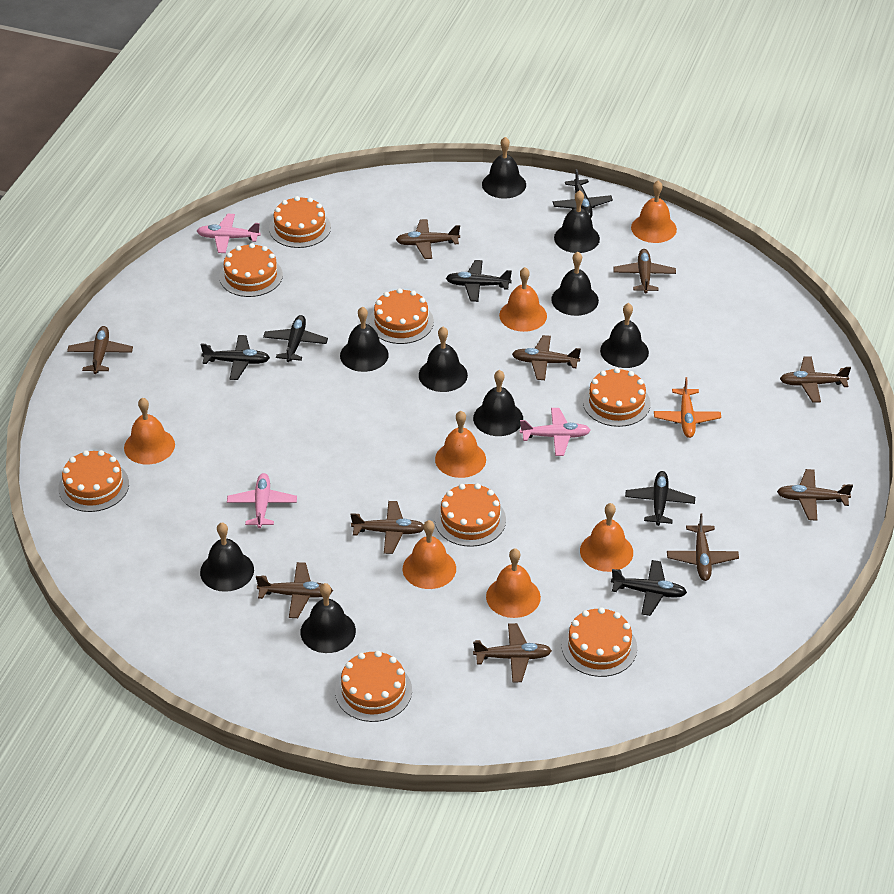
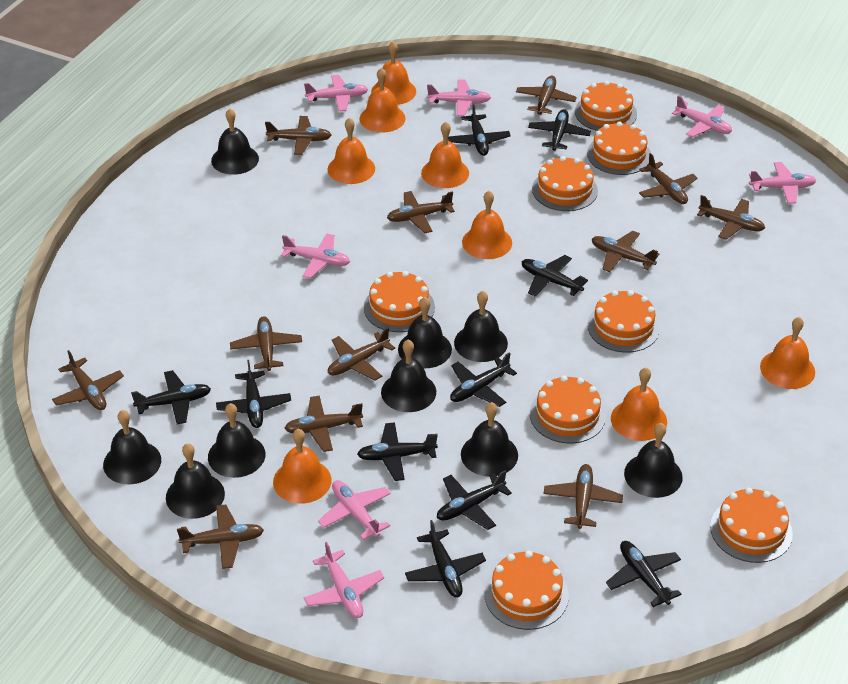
black plane: 6 -> 10
brown plane: 10 -> 12
orange bell: 7 -> 8
orange plane: 1 -> 0
pink plane: 3 -> 7

